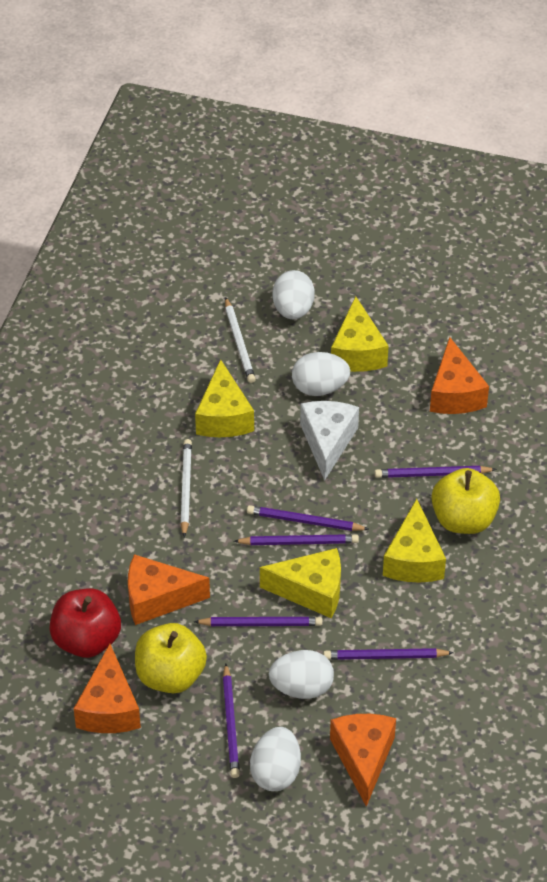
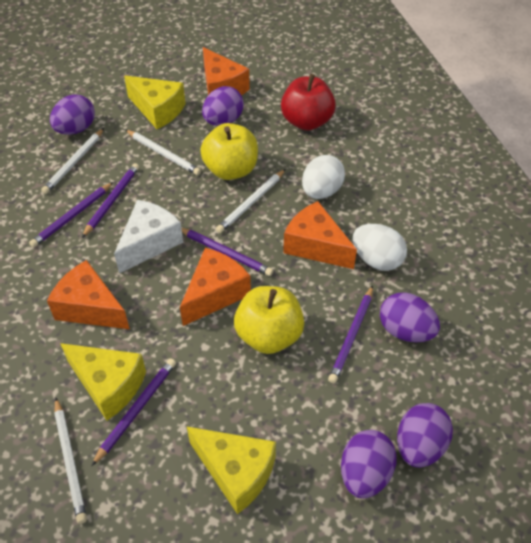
purple egg: 0 -> 5
purple pencil: 6 -> 5
white egg: 4 -> 2
white pencil: 2 -> 4
yellow cheese: 4 -> 3

